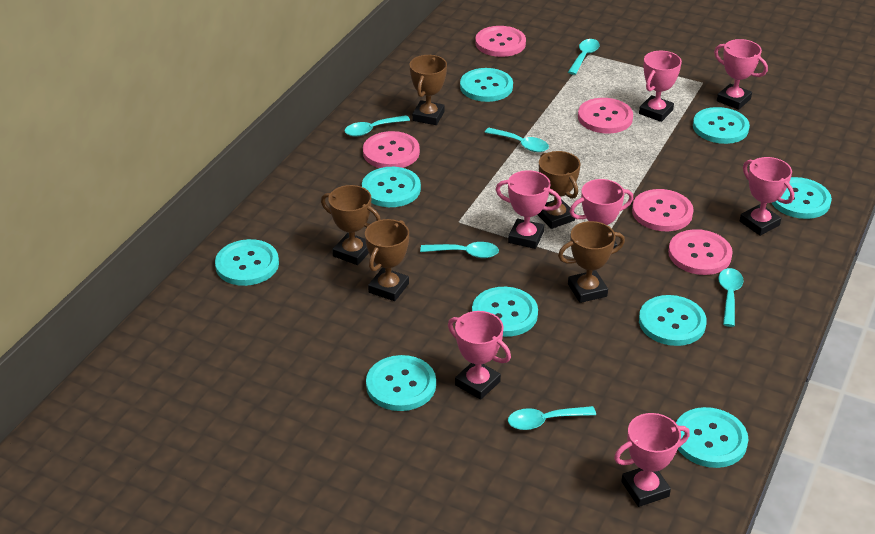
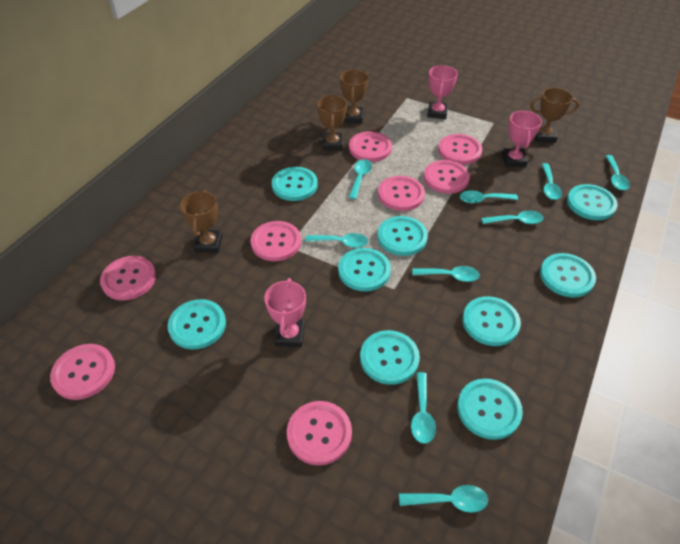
brown trophy: 5 -> 4
pink button: 5 -> 8
pink trophy: 7 -> 3
turquoise spoon: 6 -> 9

